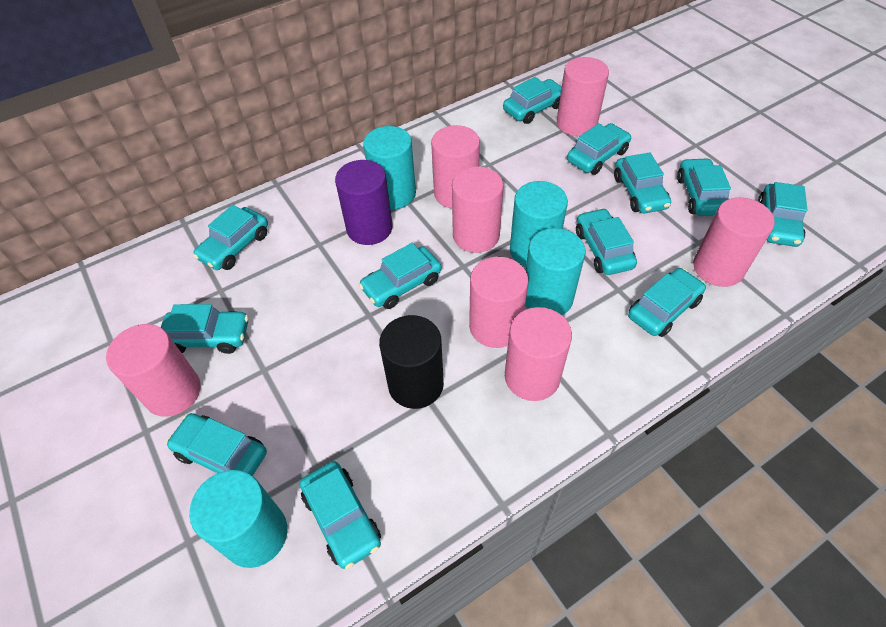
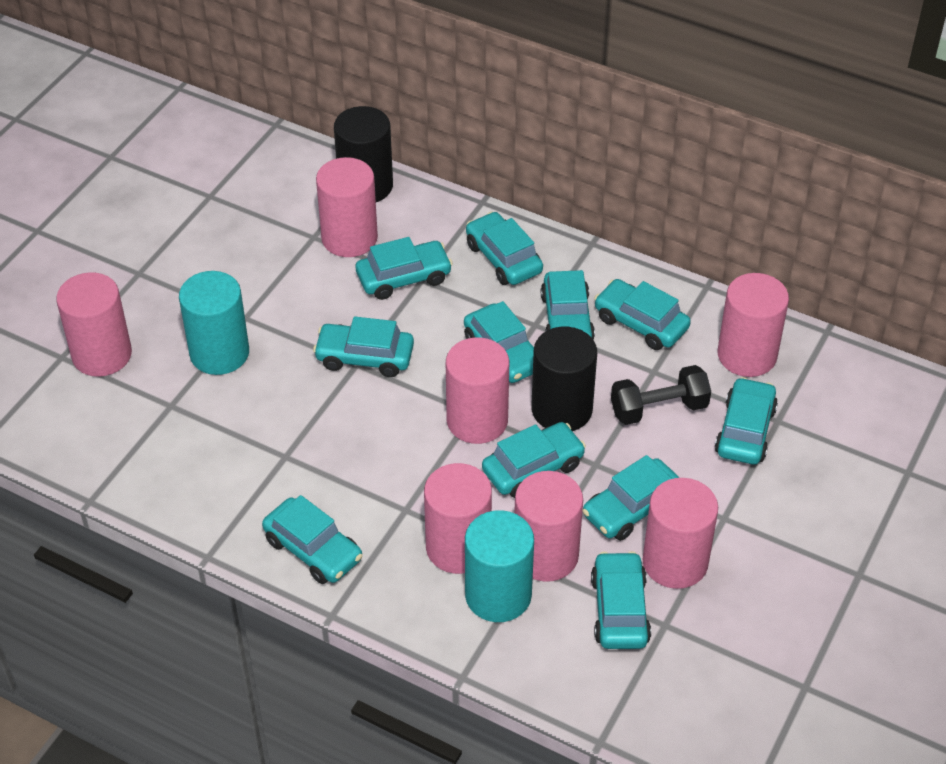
black cylinder: 1 -> 2
black dumbbell: 0 -> 1
purple cylinder: 1 -> 0
turquoise car: 12 -> 11
turquoise cylinder: 4 -> 2

